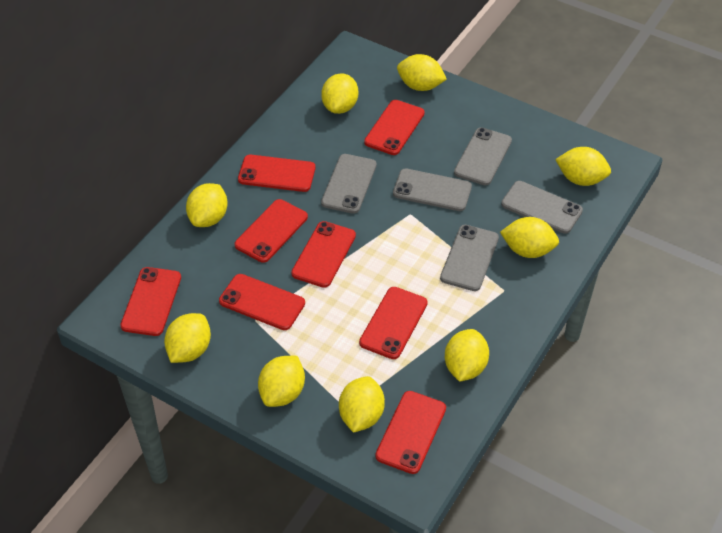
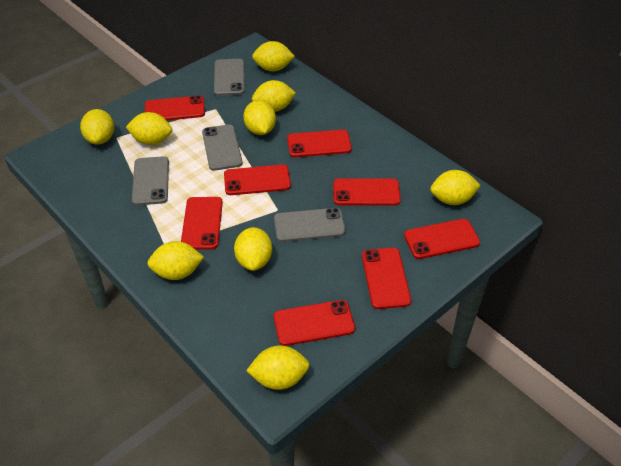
grey phone: 5 -> 4

